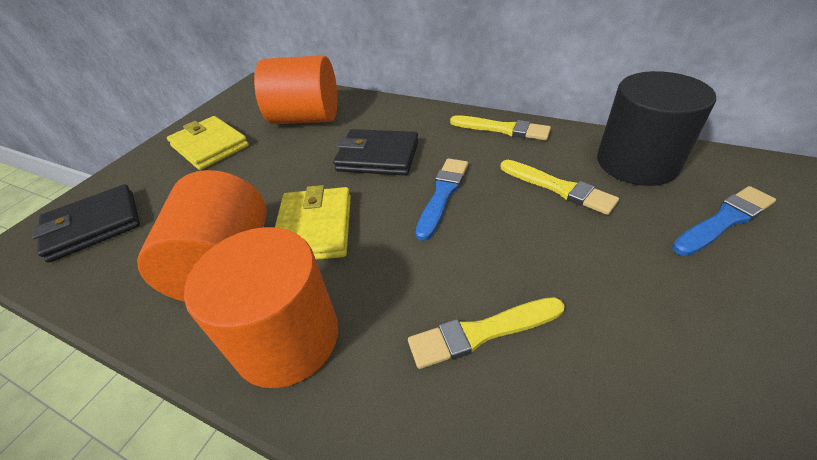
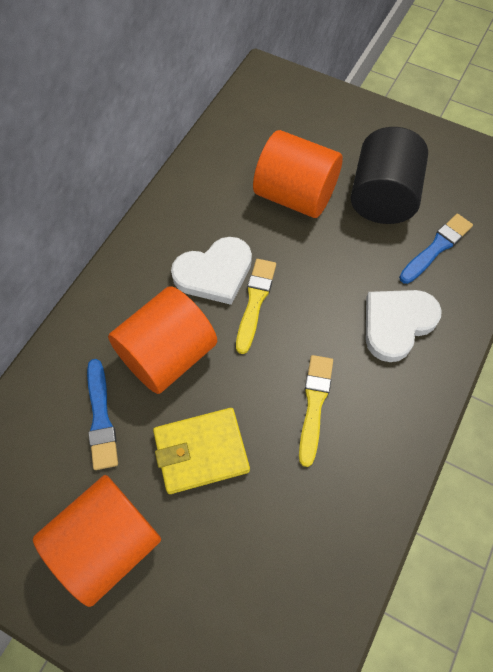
black wallet: 2 -> 0
white heart: 0 -> 2
yellow brush: 3 -> 2
yellow wallet: 2 -> 1

